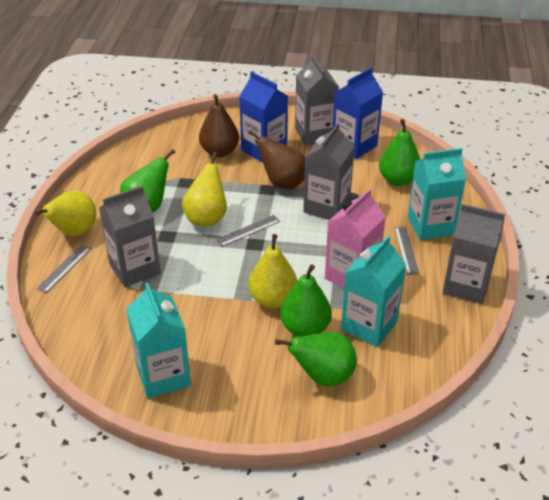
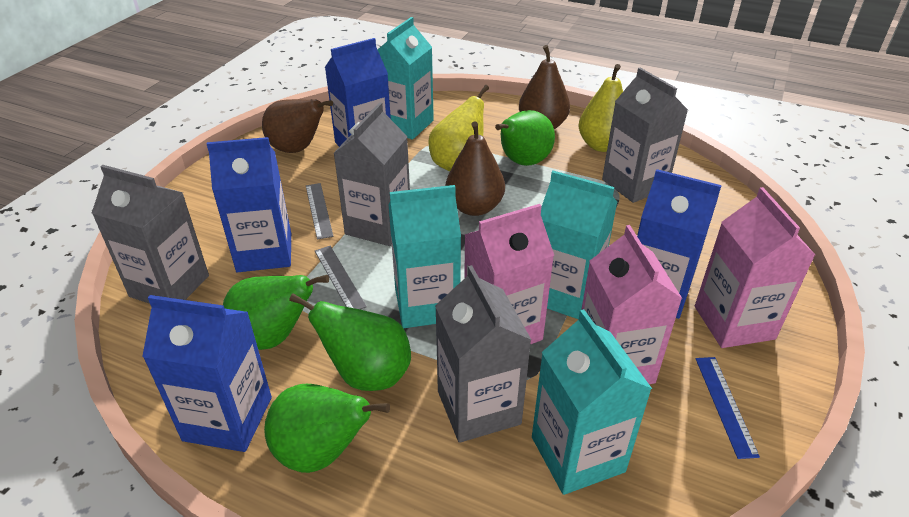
blue carton: 2 -> 4
blue ruler: 0 -> 1
brown pear: 2 -> 3
grey ruler: 3 -> 2
pink carton: 1 -> 3
turquoise carton: 3 -> 4
yellow pear: 3 -> 2

